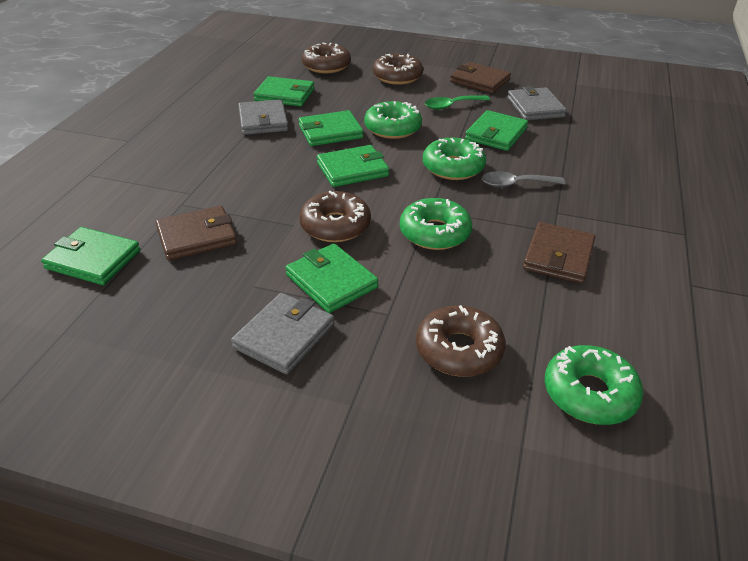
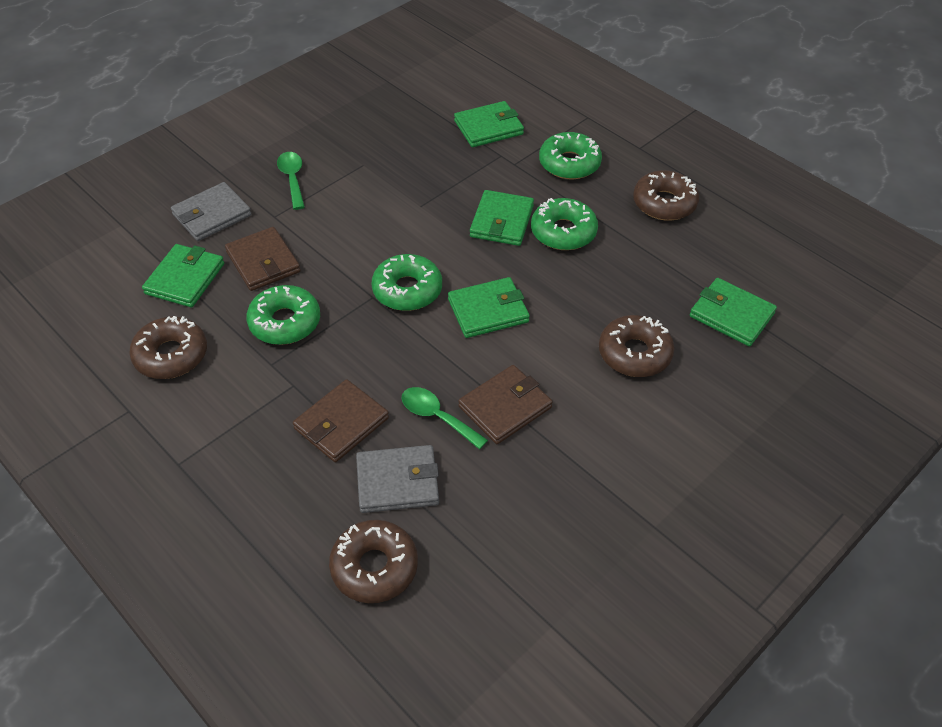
green spoon: 1 -> 2
green wallet: 6 -> 5
grey spoon: 1 -> 0
grey wallet: 3 -> 2

